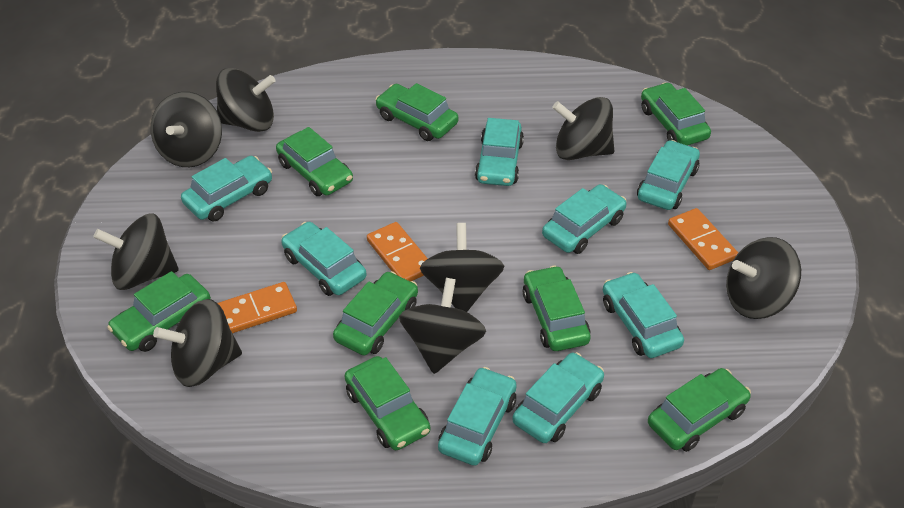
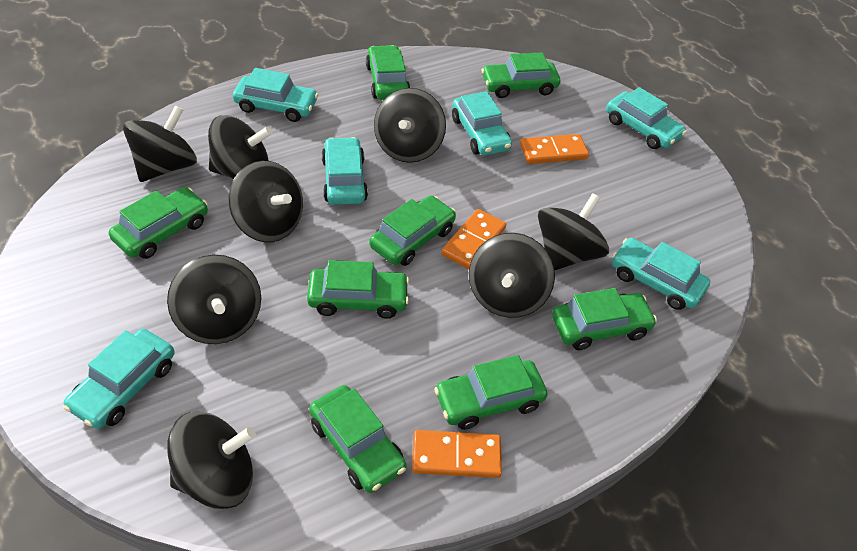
turquoise car: 8 -> 6

